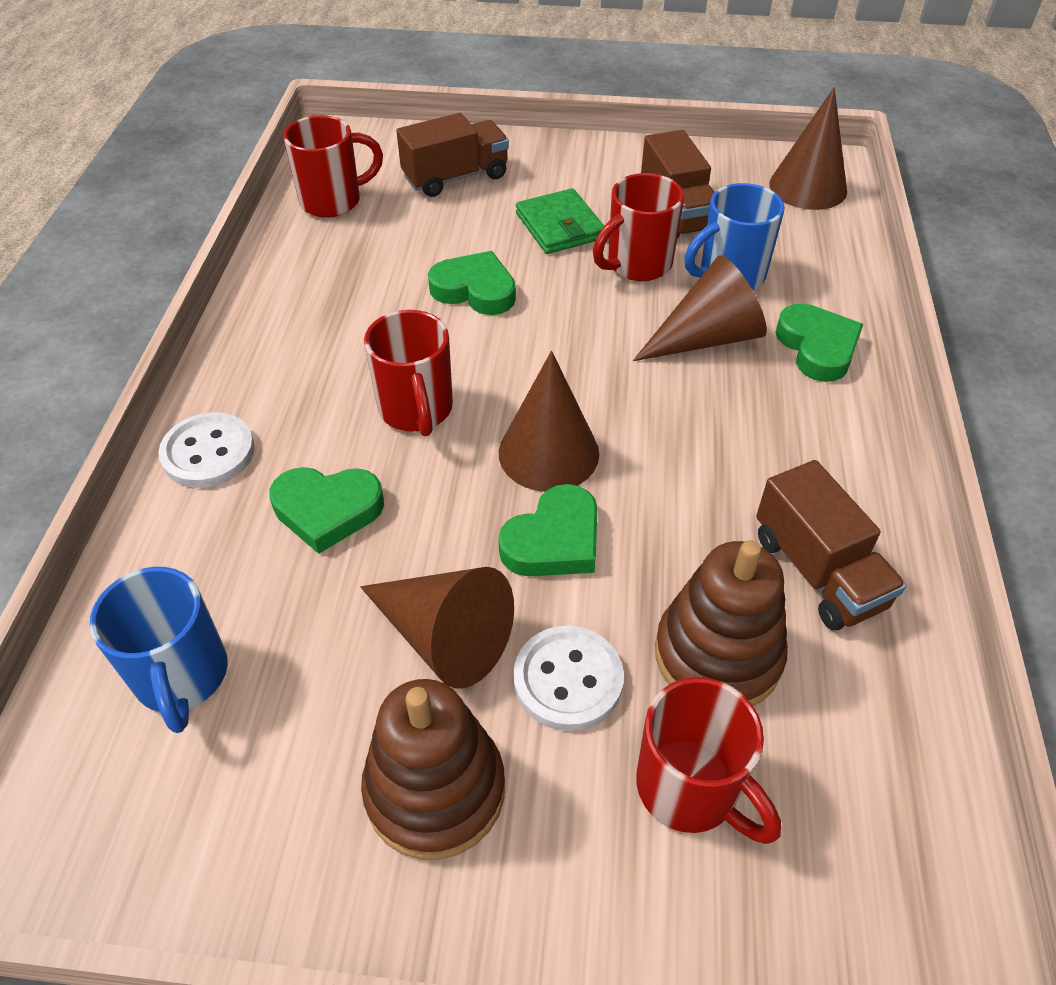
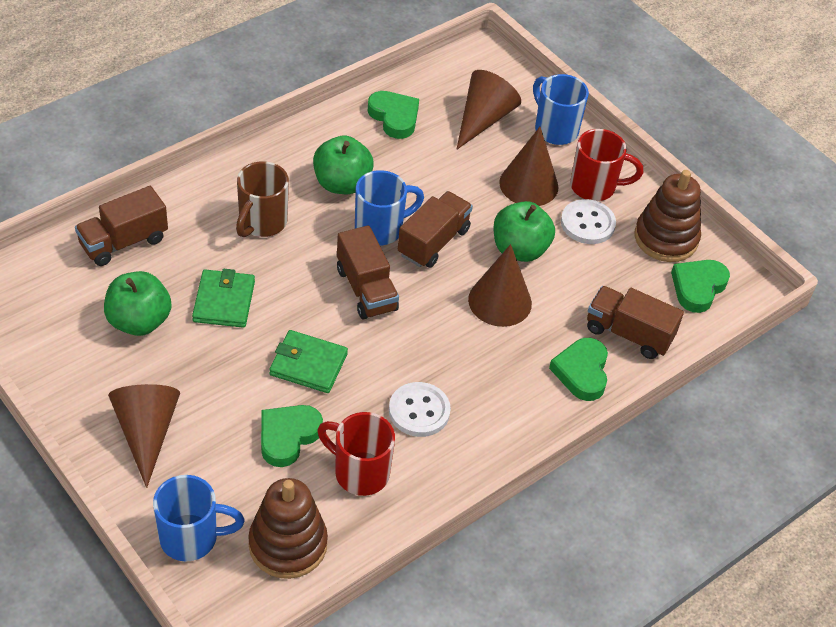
blue mug: 2 -> 3
brown mug: 0 -> 1
brown truck: 3 -> 4
green apple: 0 -> 3
green wallet: 1 -> 2
red mug: 4 -> 2

